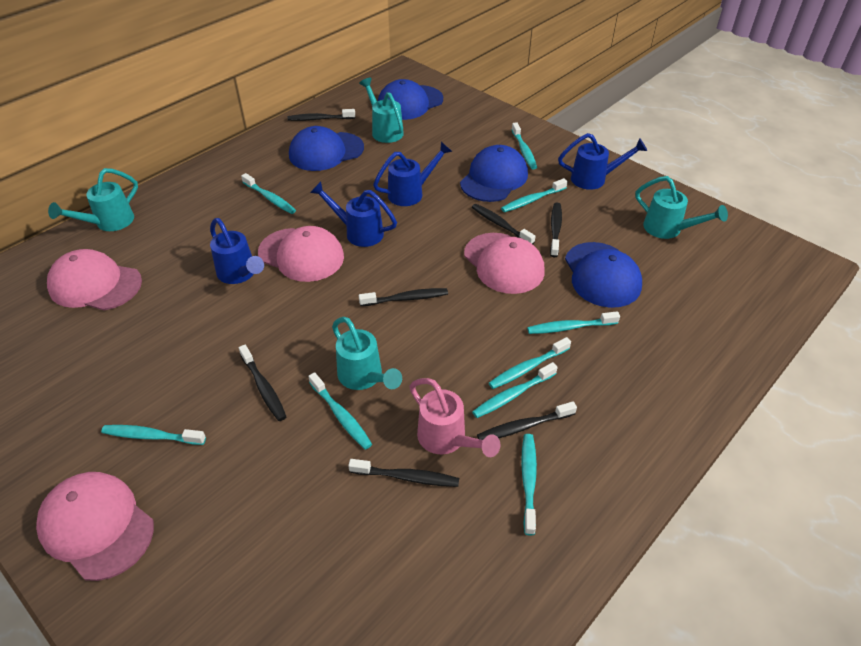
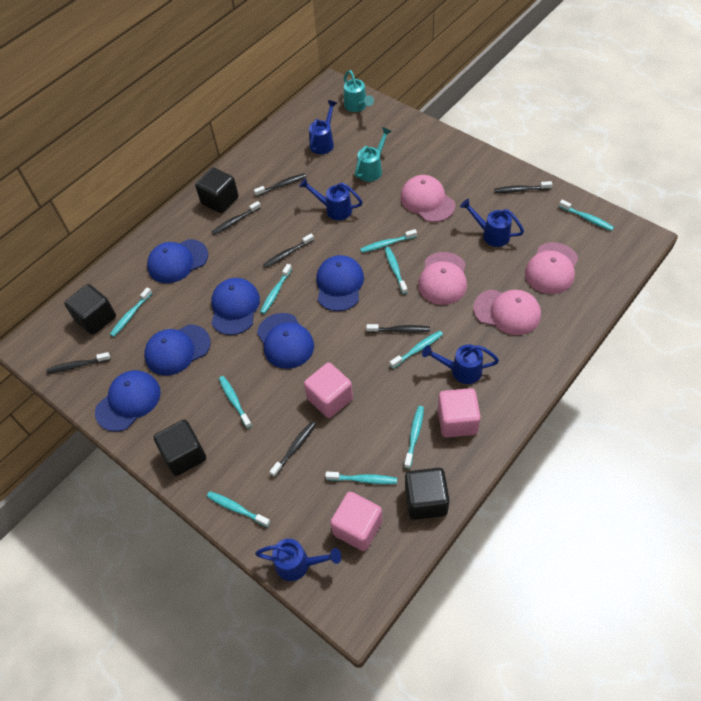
black cube: 0 -> 4
blue cap: 4 -> 6
blue watering can: 4 -> 5
pink cube: 0 -> 3
pink watering can: 1 -> 0
turquoise toothbrush: 9 -> 10
turquoise watering can: 4 -> 2

